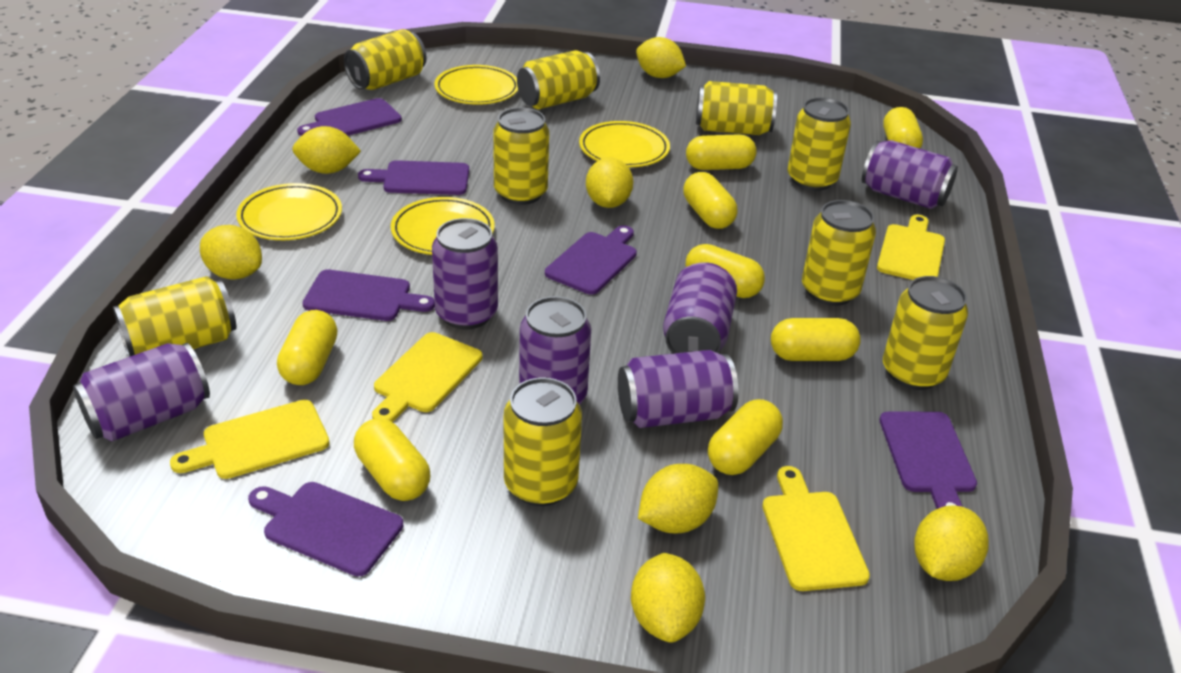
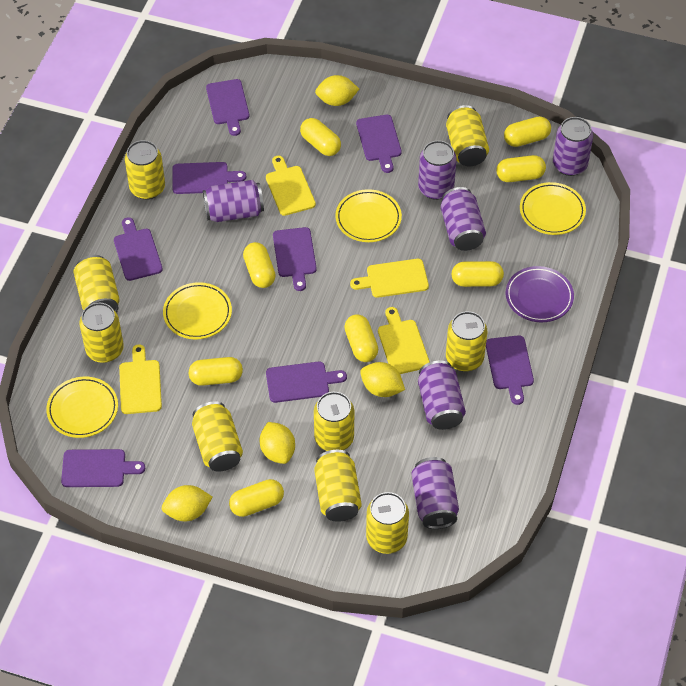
purple cutting board: 6 -> 8
purple plate: 0 -> 1
yellow lemon: 7 -> 4

